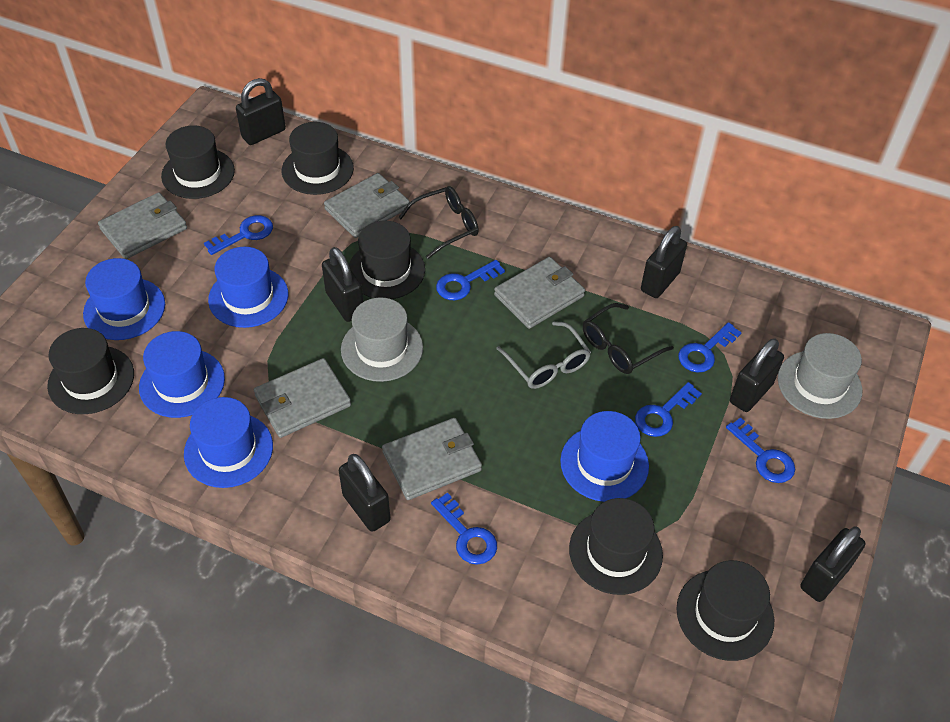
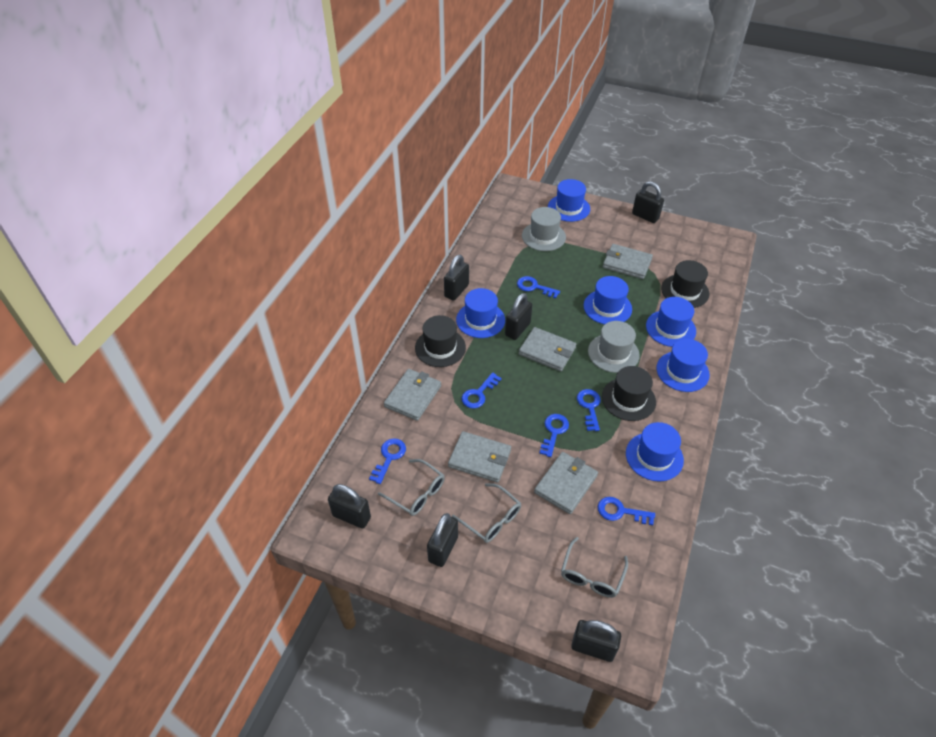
black glasses: 2 -> 0
black hat: 6 -> 3
blue hat: 5 -> 6
grey glasses: 1 -> 3

